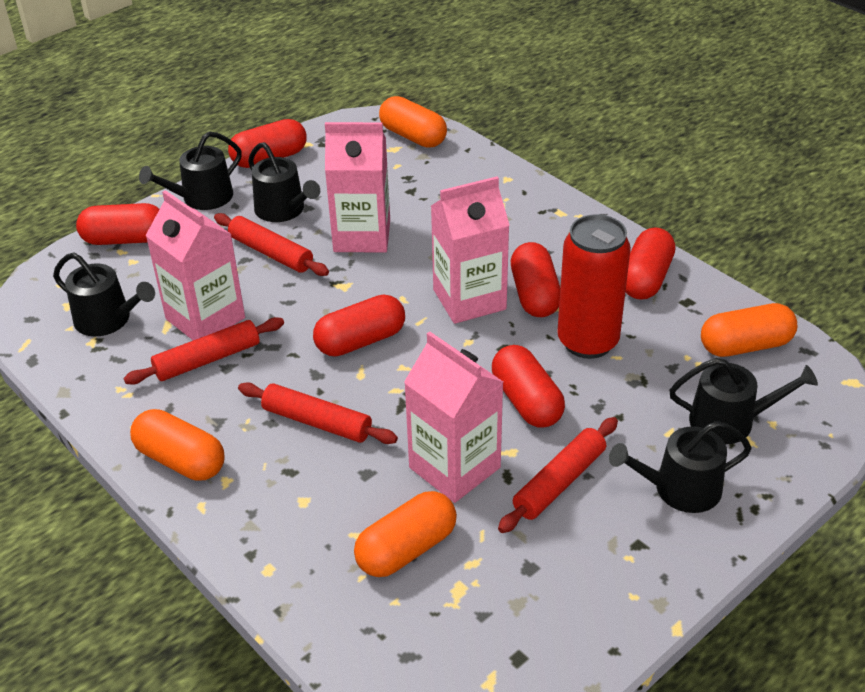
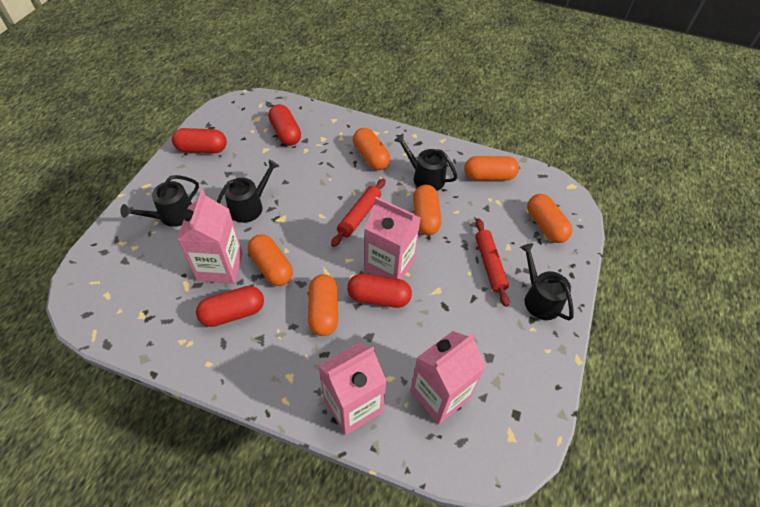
black watering can: 5 -> 4
orange capsule: 4 -> 6
red can: 1 -> 0
red capsule: 6 -> 4
red rolling pin: 4 -> 2

